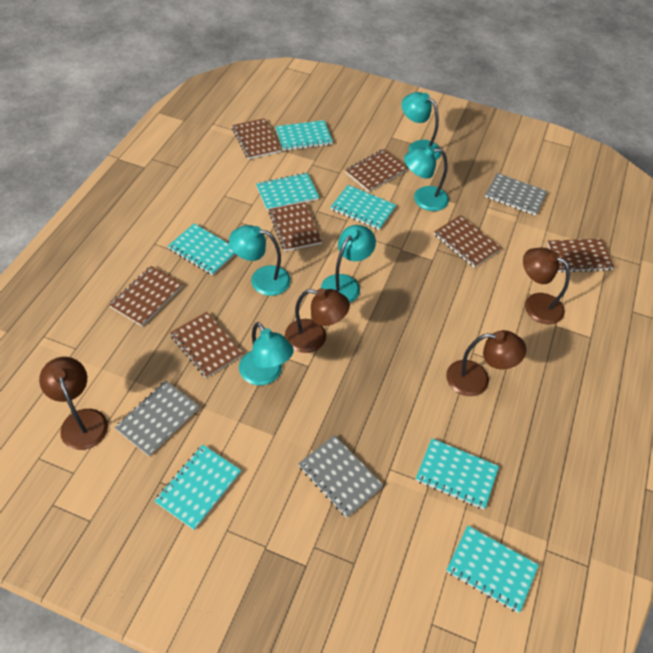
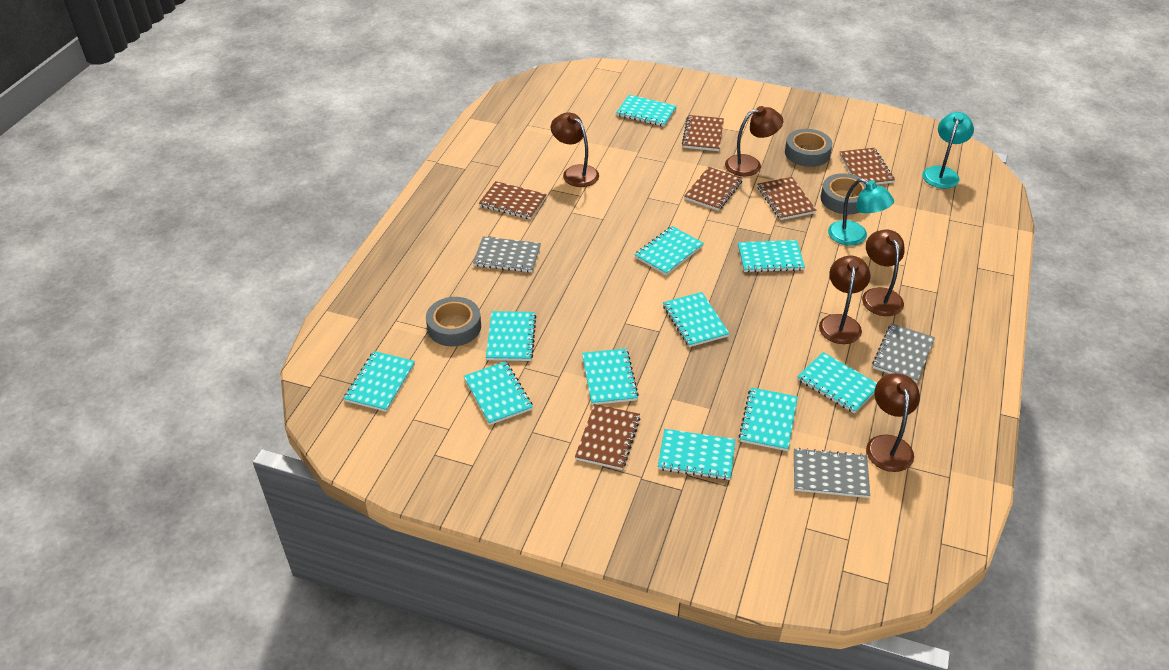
brown lamp: 4 -> 5
brown notebook: 7 -> 6
grey tape: 0 -> 3
turquoise lamp: 5 -> 2
turquoise notebook: 7 -> 11

